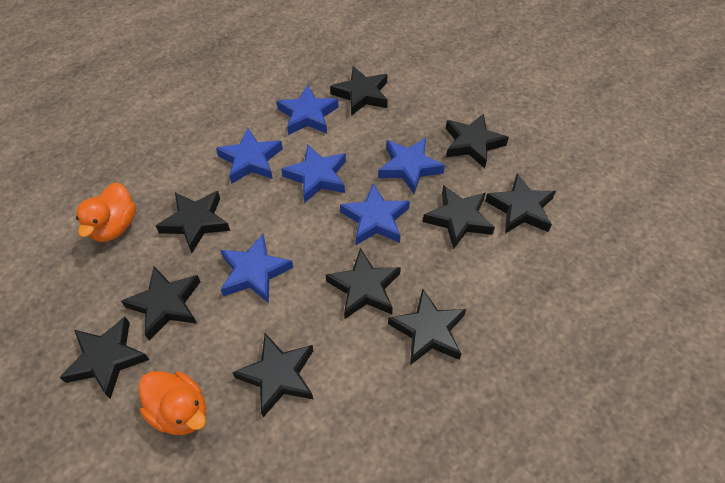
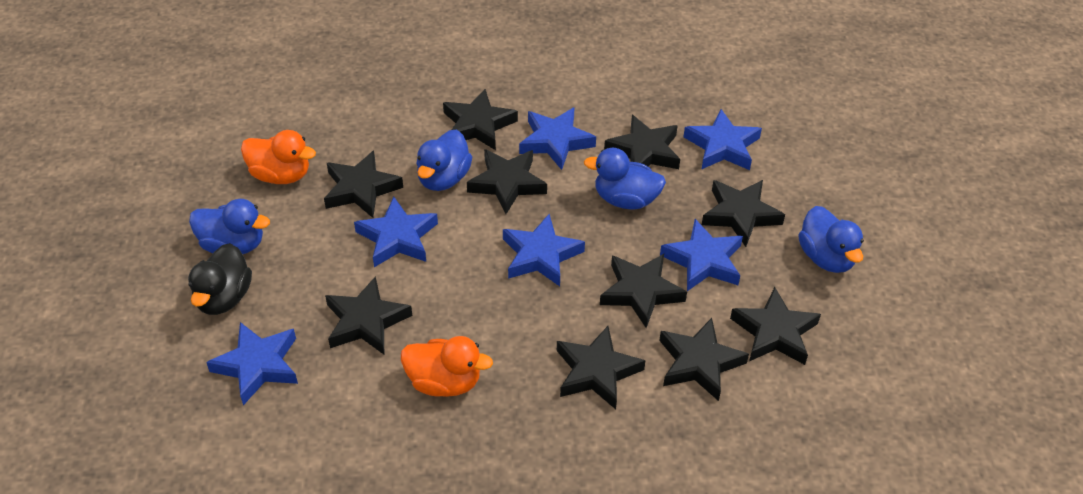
black duck: 0 -> 1
blue duck: 0 -> 4

